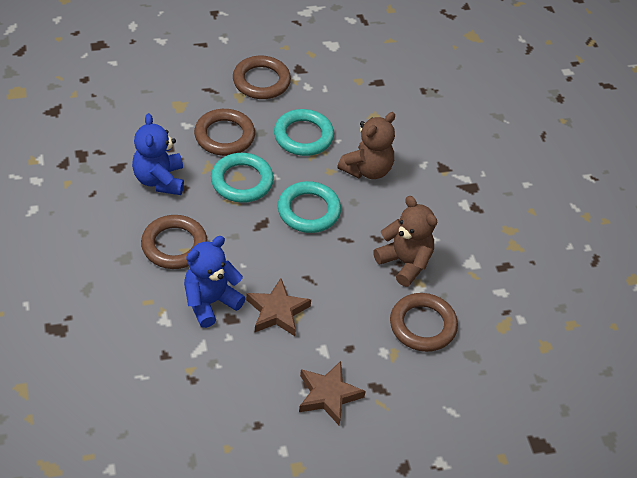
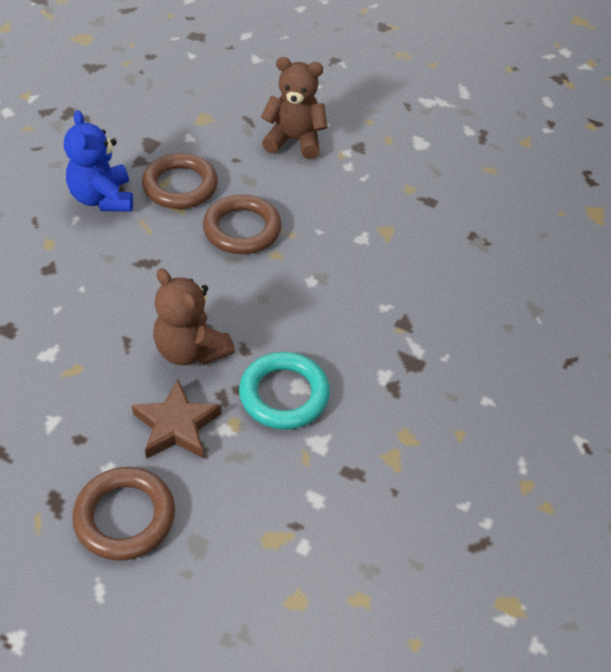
blue teddy bear: 2 -> 1
brown ring: 4 -> 3
brown star: 2 -> 1
turquoise ring: 3 -> 1

